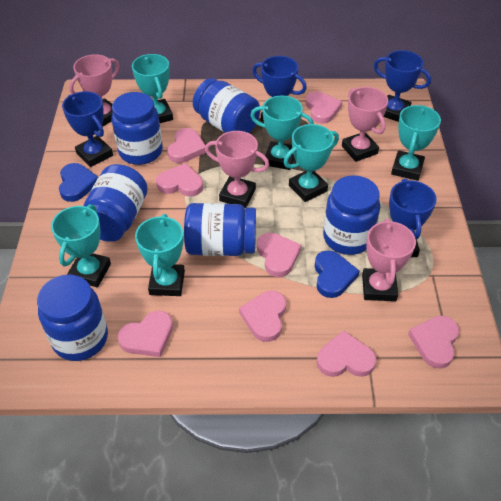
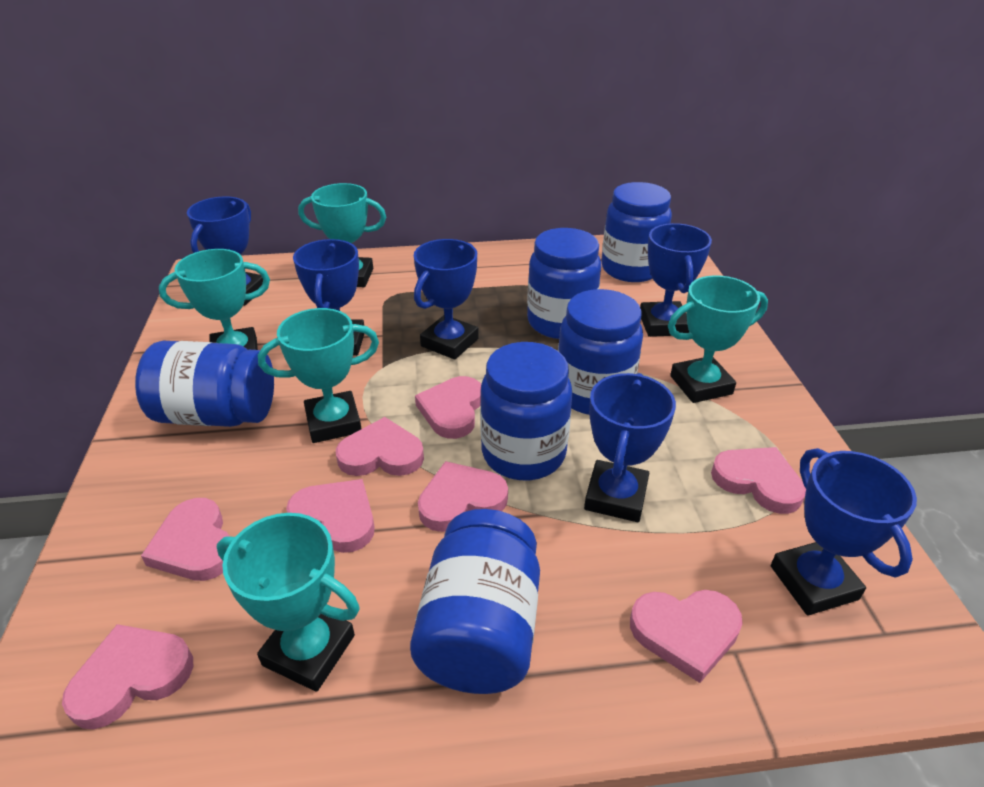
blue heart: 2 -> 0
blue trophy: 4 -> 6
pink trophy: 4 -> 0
turquoise trophy: 6 -> 5

